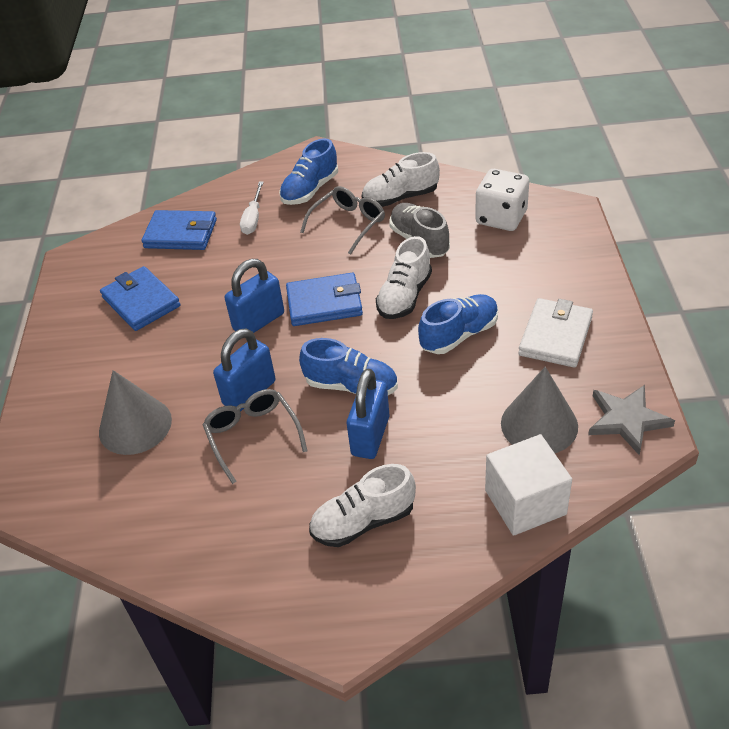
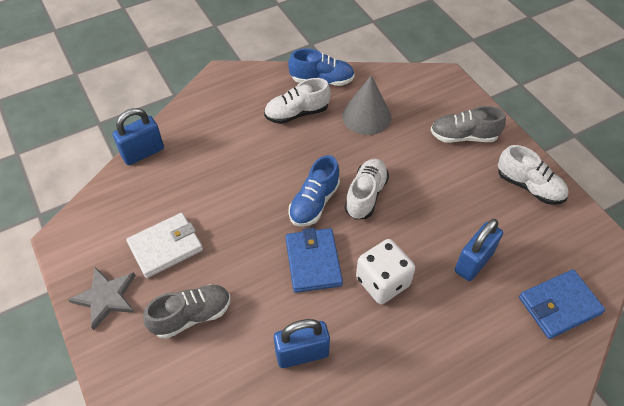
blue shoe: 3 -> 2
blue wallet: 3 -> 2
grey cone: 2 -> 1
grey glasses: 2 -> 0
grey shoe: 1 -> 2
white cube: 1 -> 0
white screwdriver: 1 -> 0

